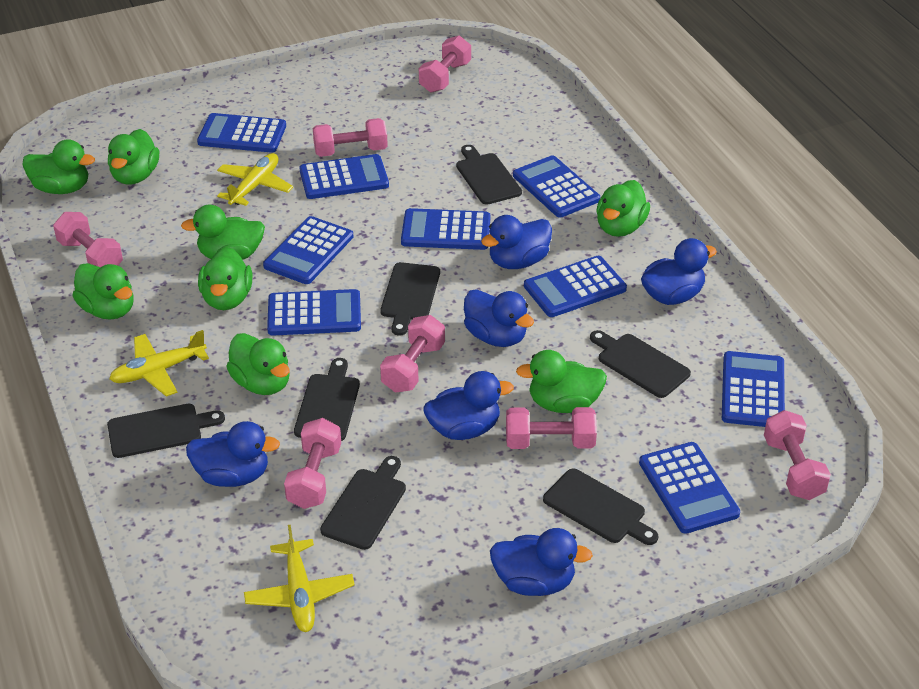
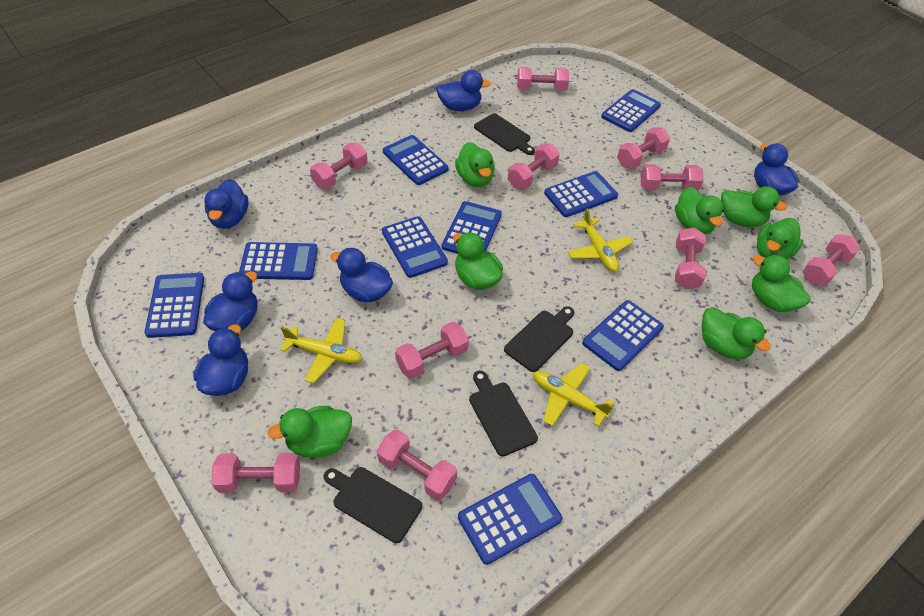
black cutting board: 7 -> 4
pink dumbbell: 7 -> 10

